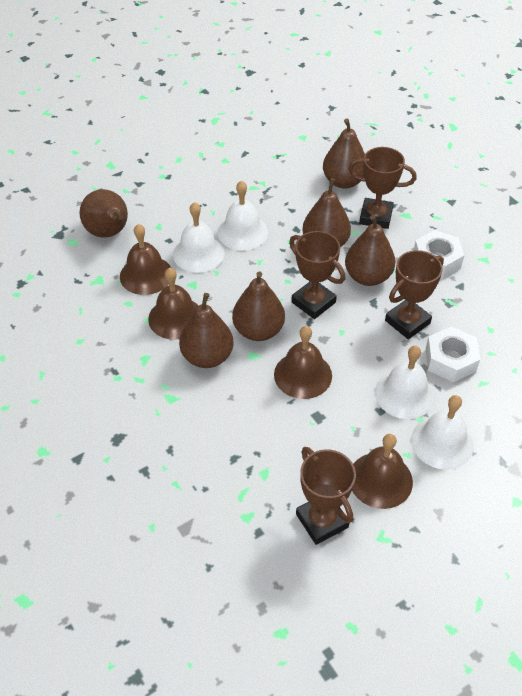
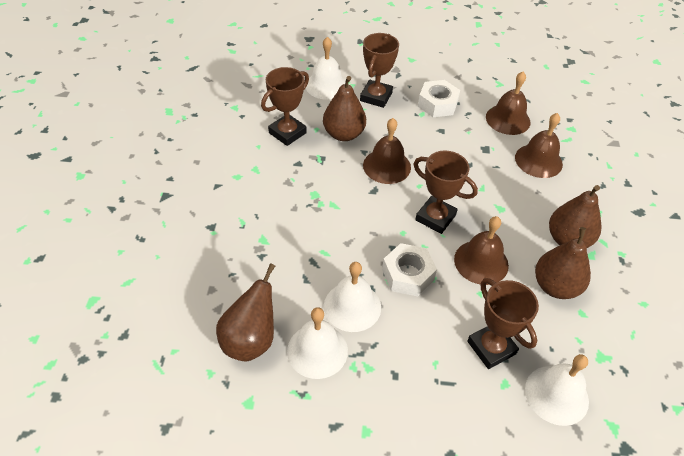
brown pear: 6 -> 4

